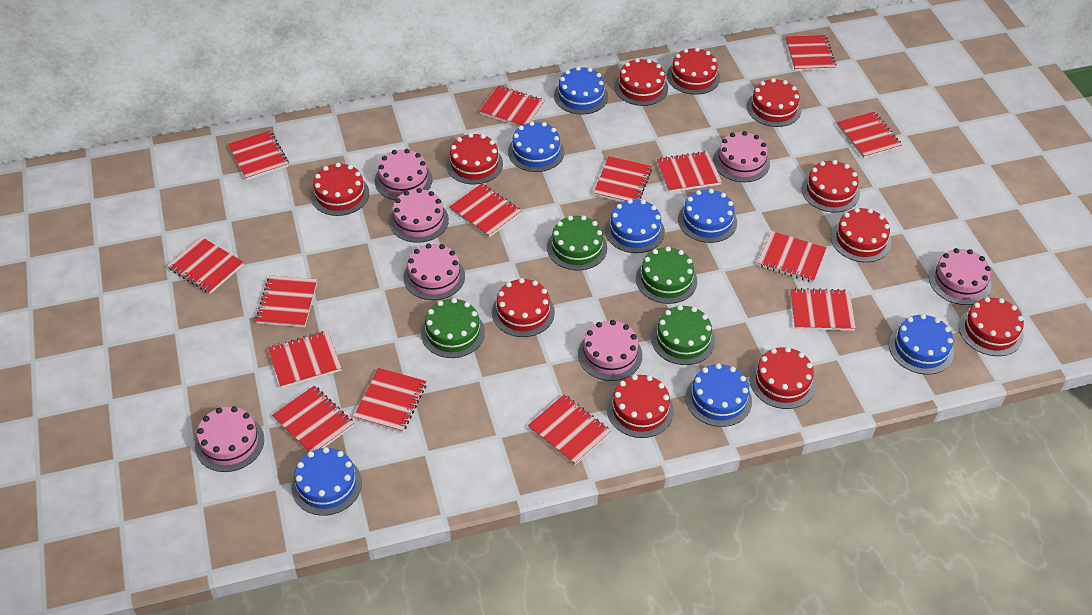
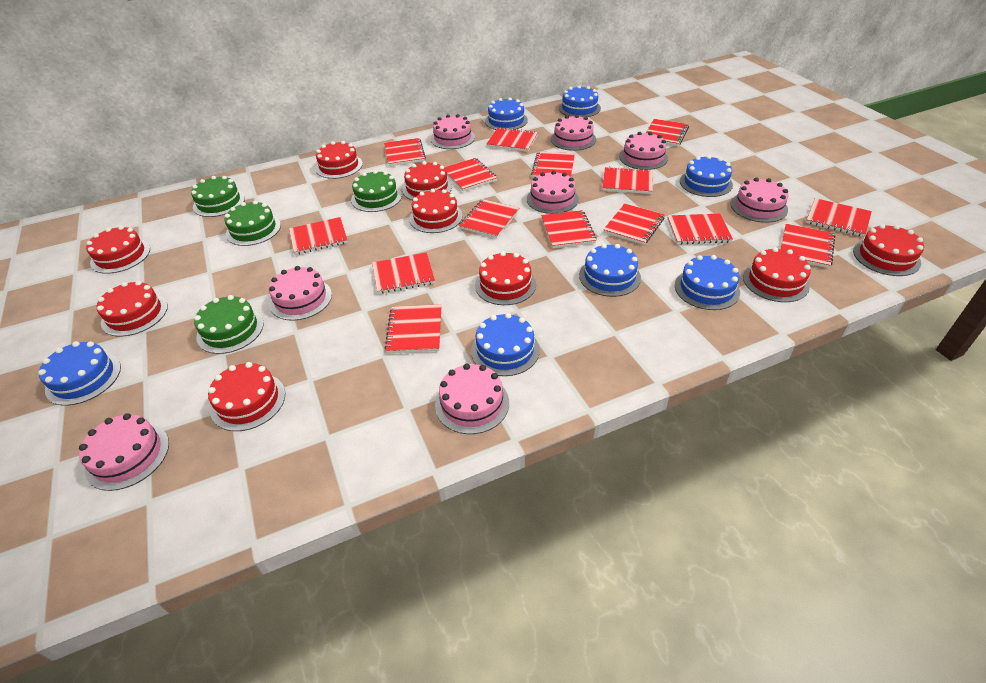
pink cake: 7 -> 8
red cake: 11 -> 9

